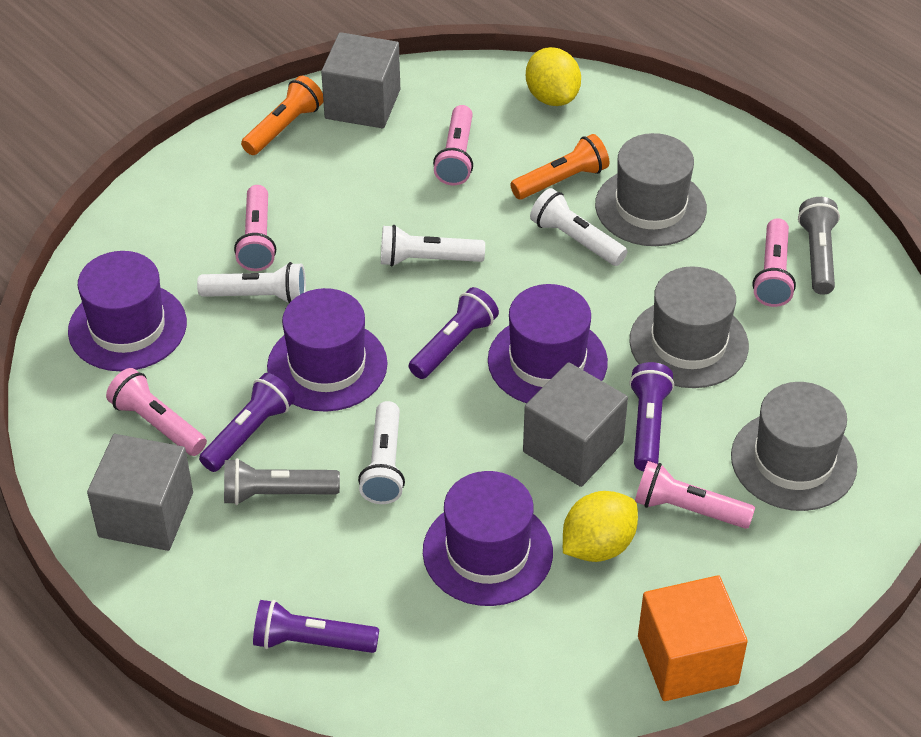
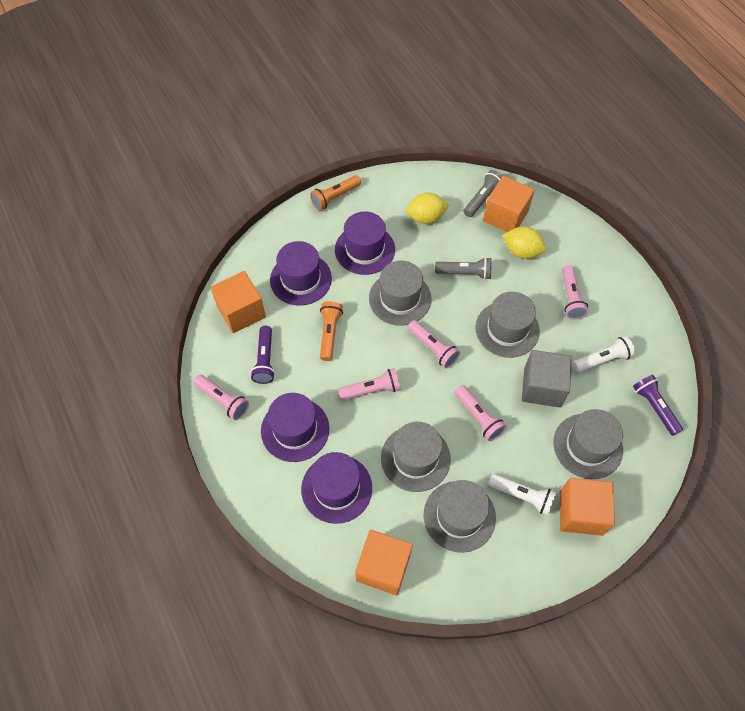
grey cube: 3 -> 1
grey hat: 3 -> 5
orange cube: 1 -> 4
purple flashlight: 4 -> 2
white flashlight: 4 -> 2

